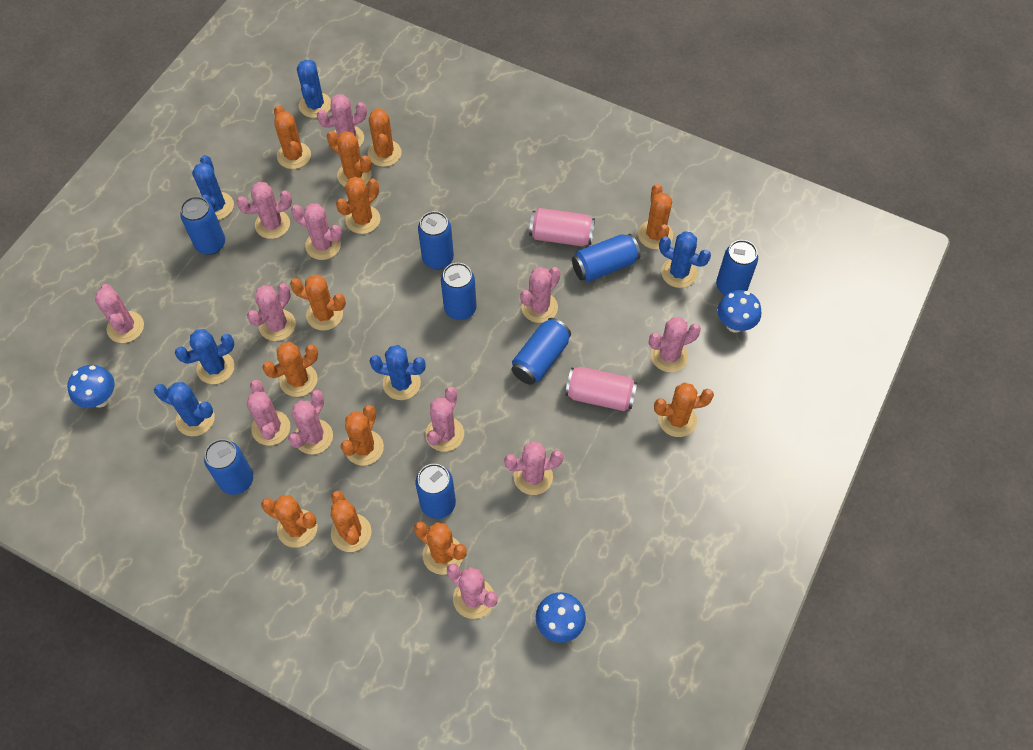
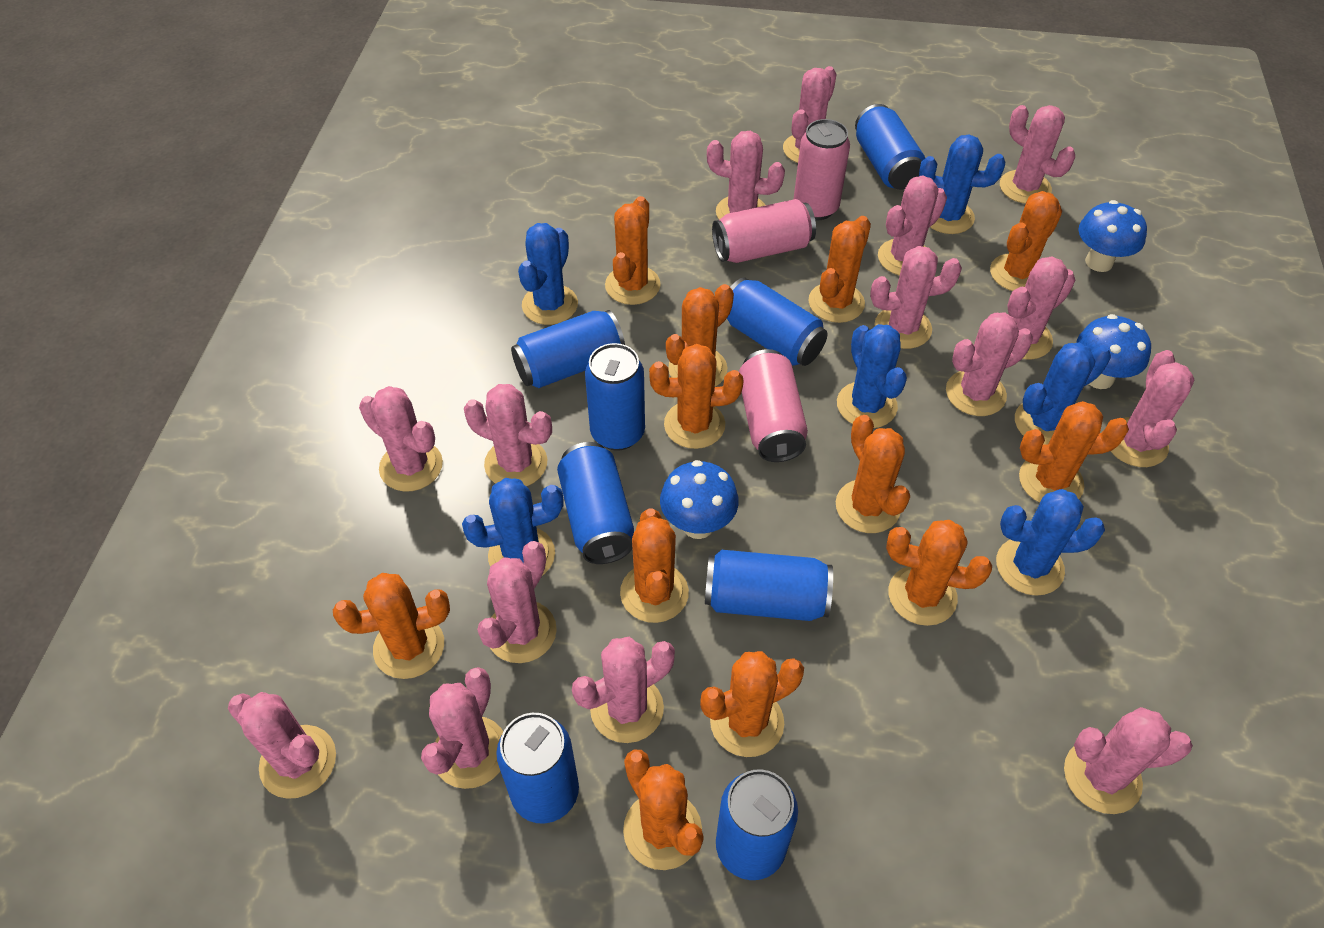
pink cactus: 12 -> 15
pink can: 2 -> 3

